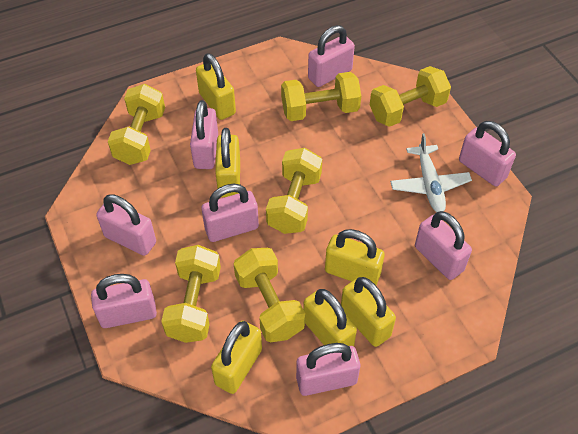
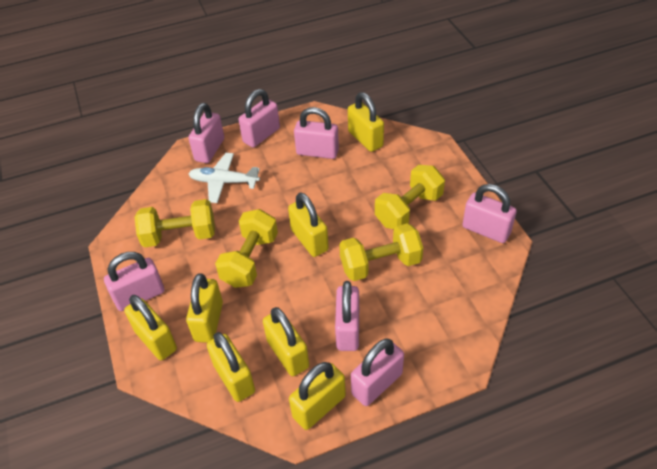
pink padlock: 8 -> 7
yellow dumbbell: 6 -> 4
yellow padlock: 6 -> 7

